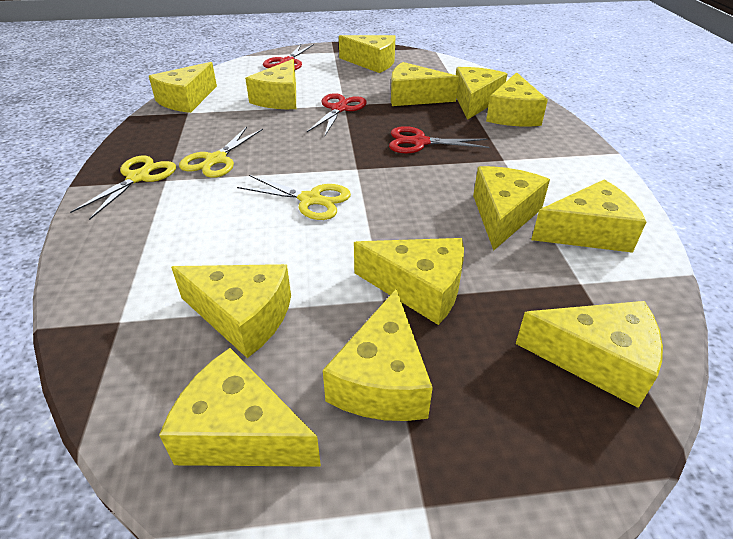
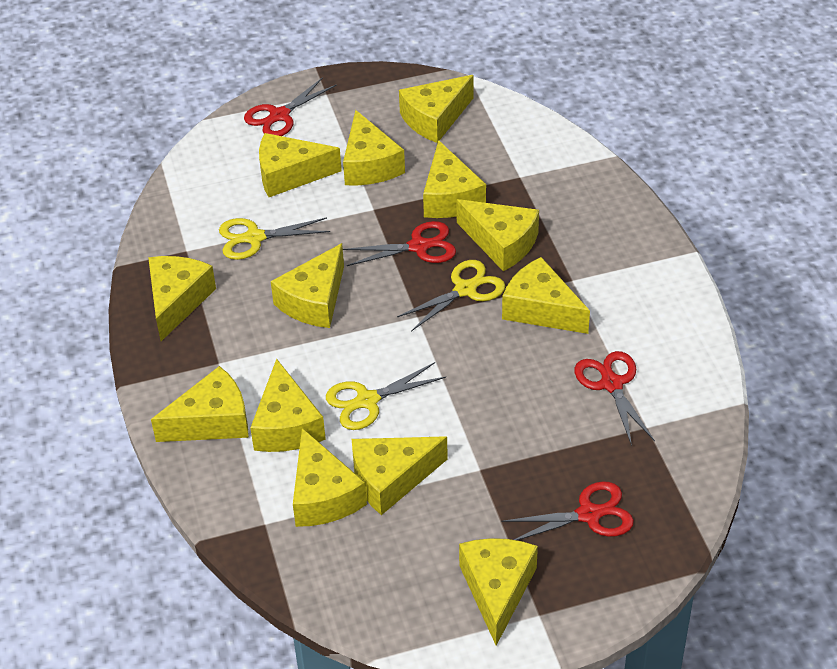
red scissors: 3 -> 4

